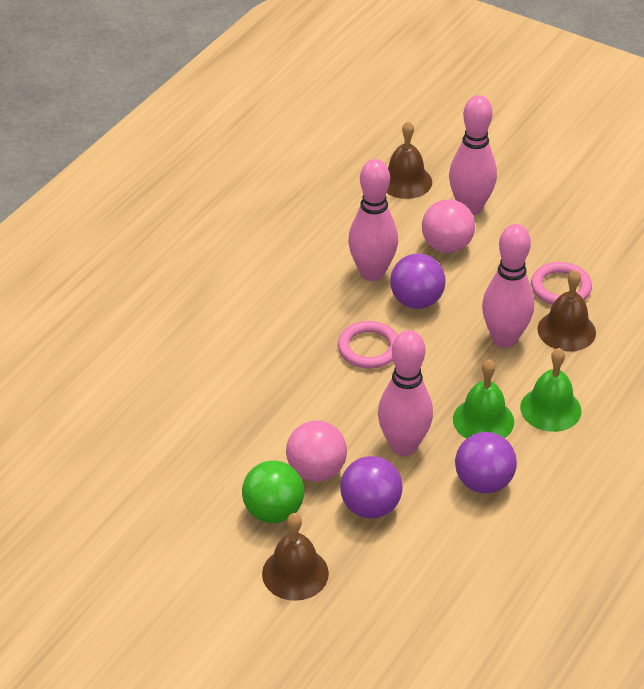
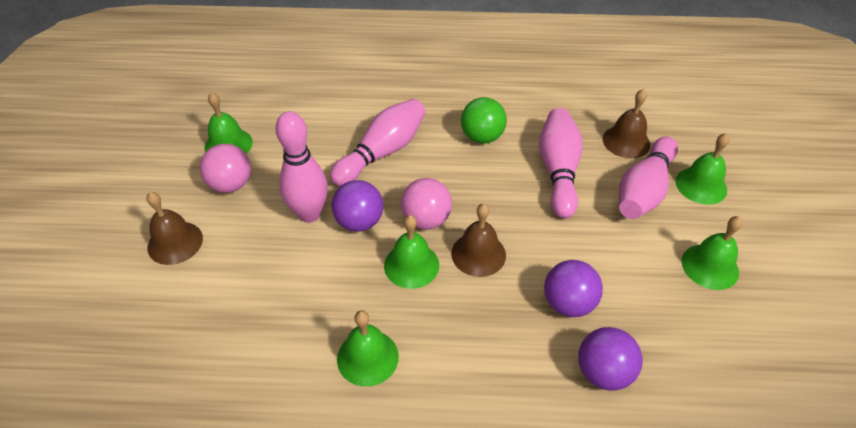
green bell: 2 -> 5
pink ring: 2 -> 0

